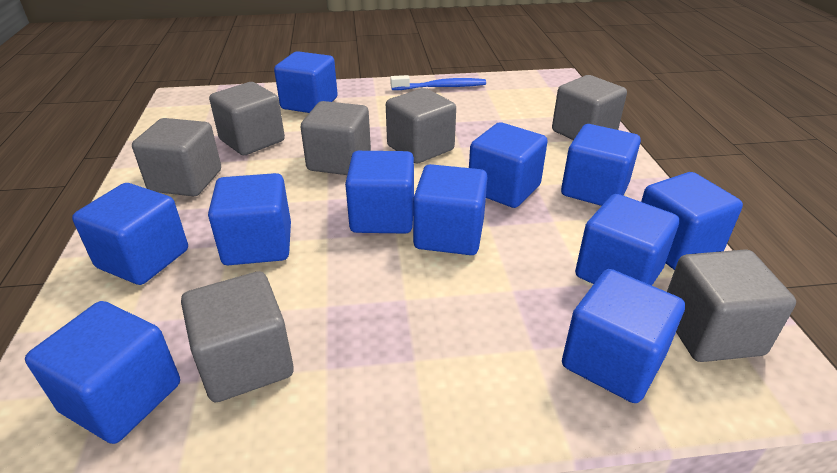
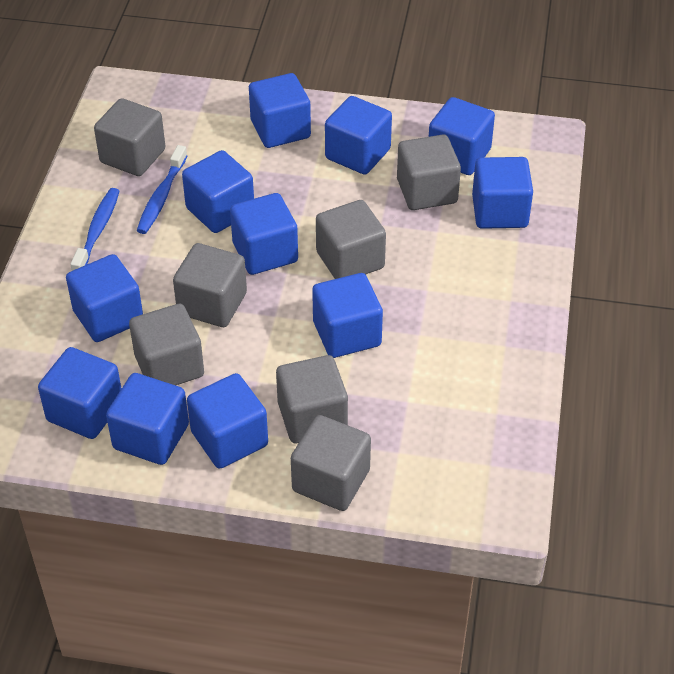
blue toothbrush: 1 -> 2

